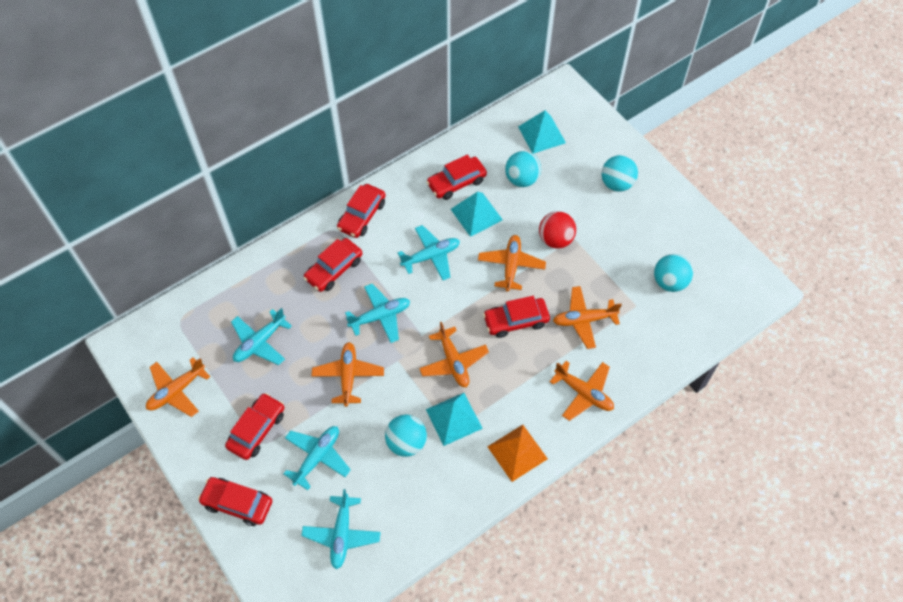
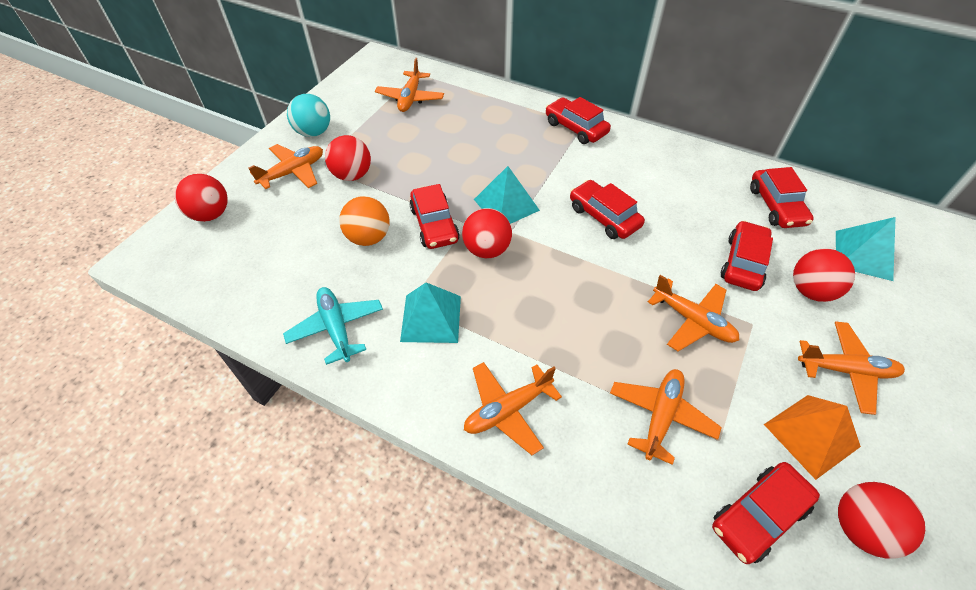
orange ball: 0 -> 1
red ball: 1 -> 5
turquoise ball: 4 -> 1
turquoise plane: 5 -> 1

